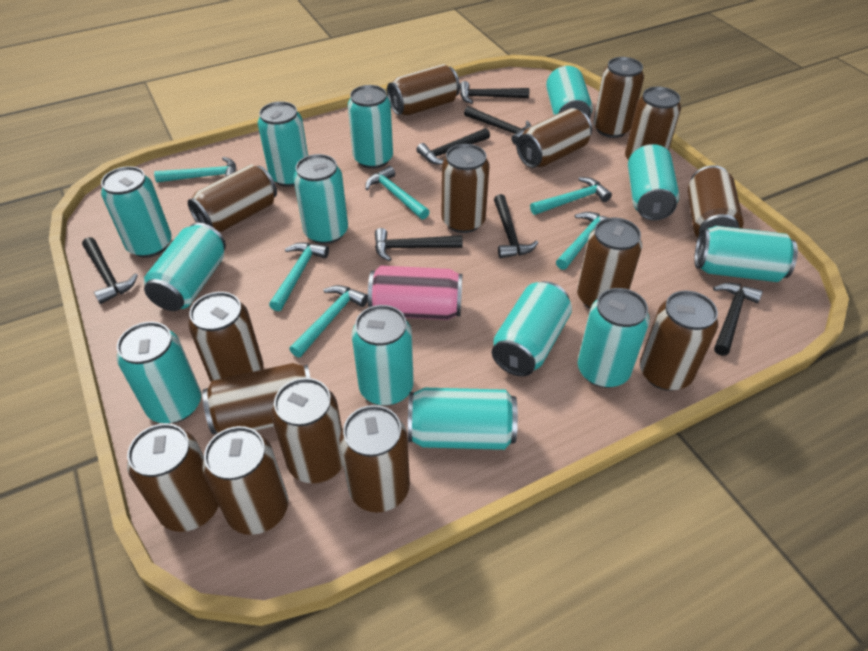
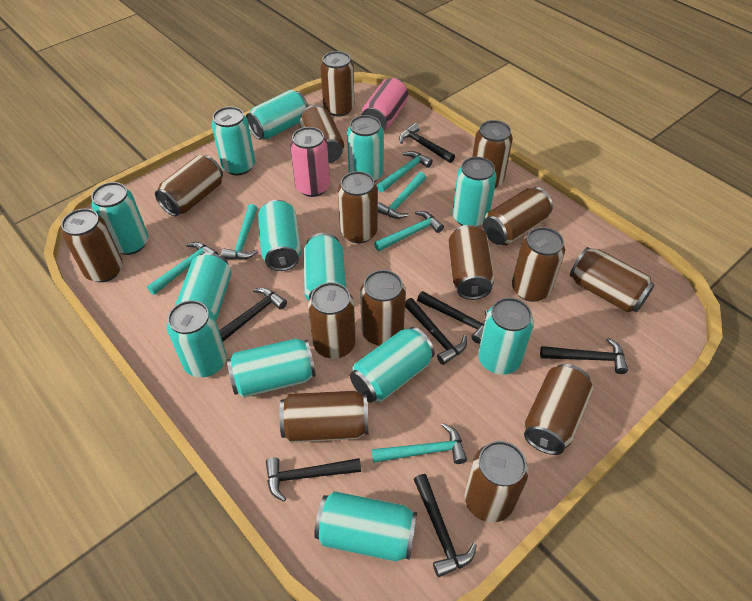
pink can: 1 -> 2

